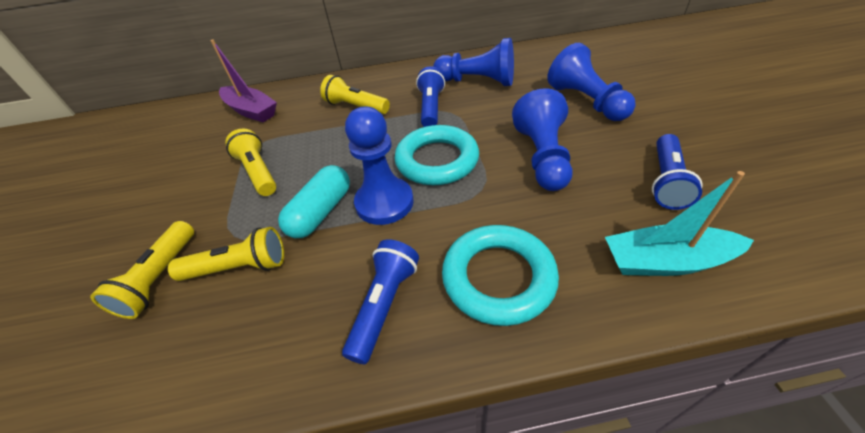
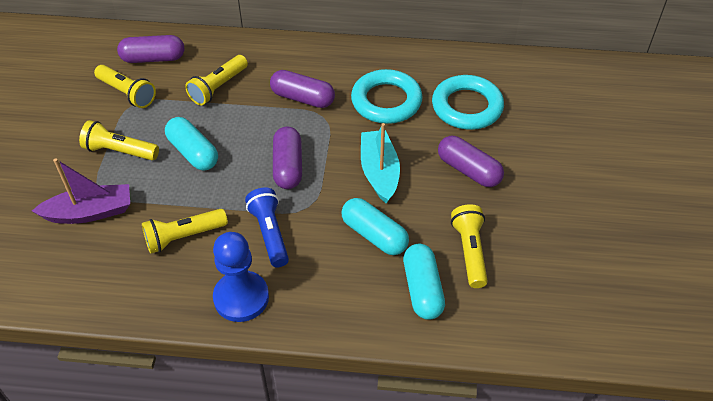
blue flashlight: 3 -> 1
blue pawn: 4 -> 1
purple capsule: 0 -> 4
turquoise capsule: 1 -> 3
yellow flashlight: 4 -> 5

